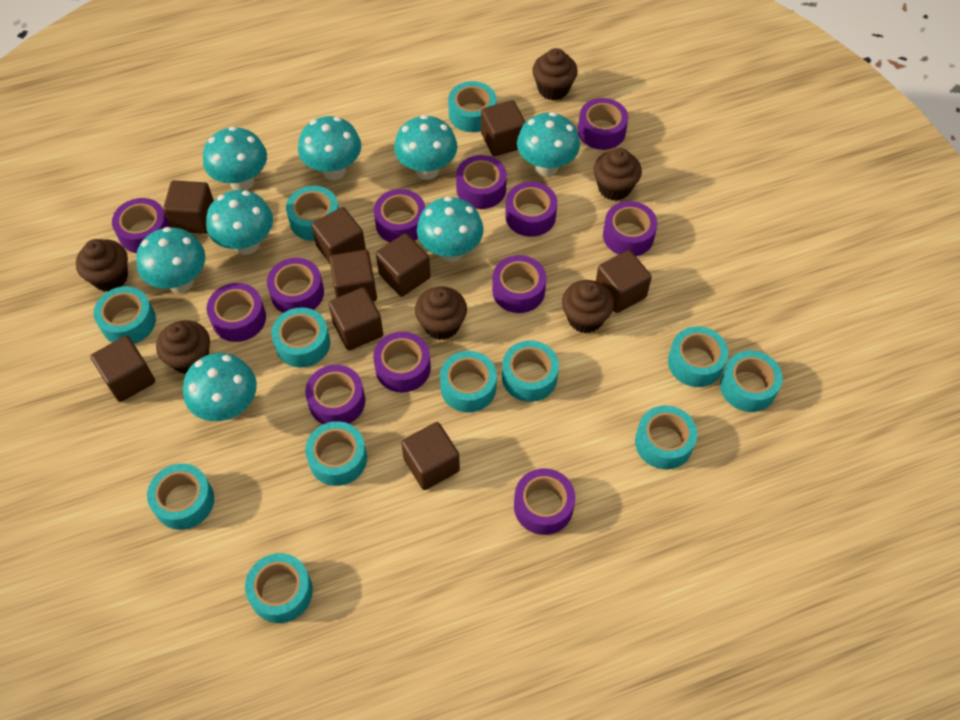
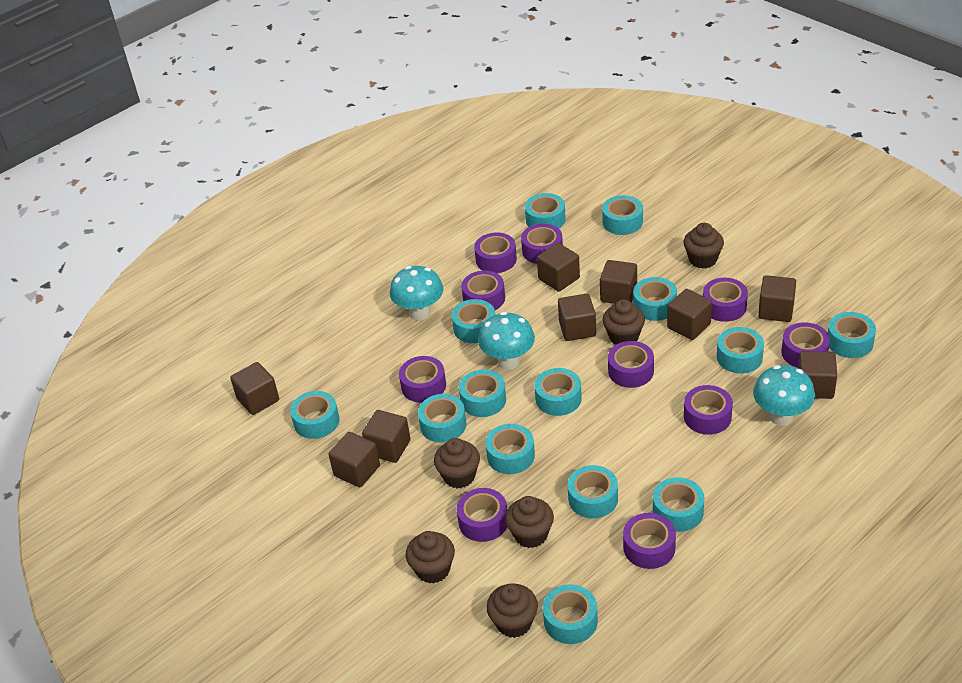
purple tape: 12 -> 10
turquoise mushroom: 8 -> 3
turquoise tape: 12 -> 14

